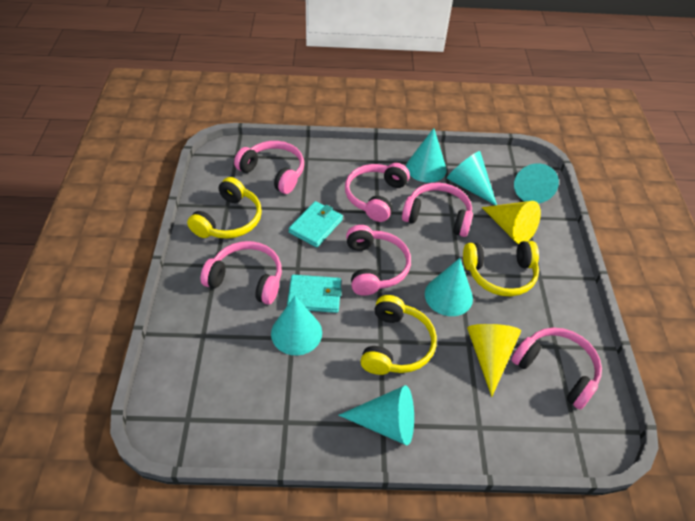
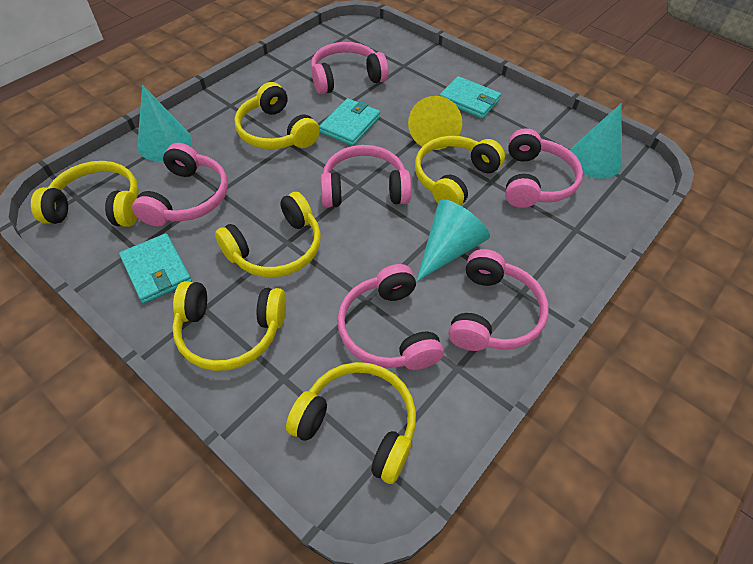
turquoise cone: 6 -> 3
turquoise wallet: 2 -> 3
yellow cone: 2 -> 1
yellow headphones: 3 -> 6

